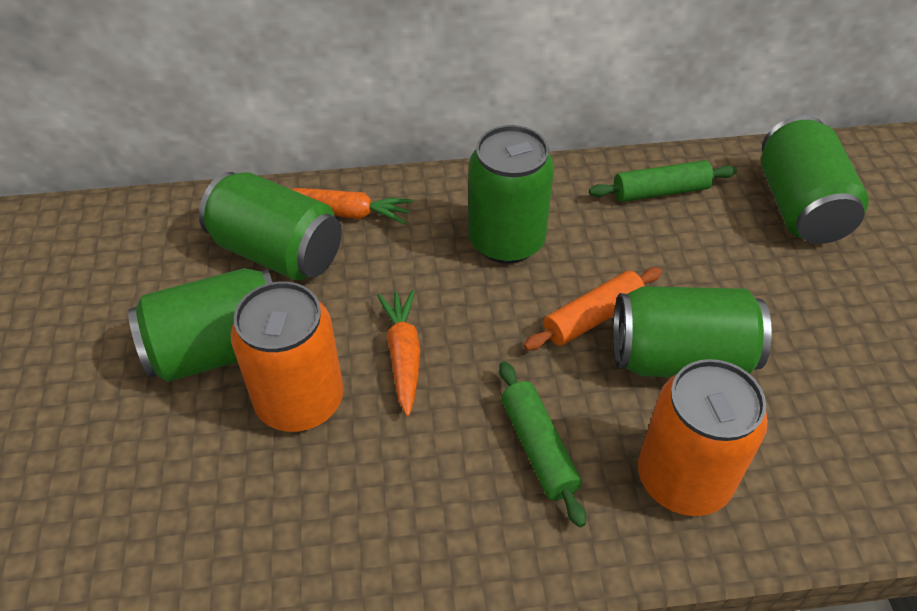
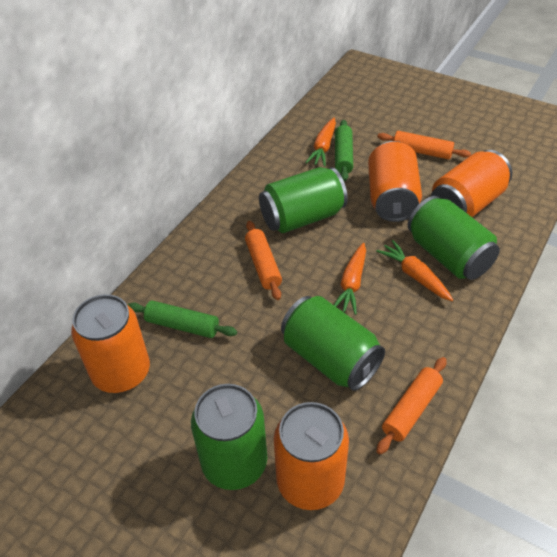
green can: 5 -> 4
orange can: 2 -> 4
orange carrot: 2 -> 3
orange rolling pin: 1 -> 3

